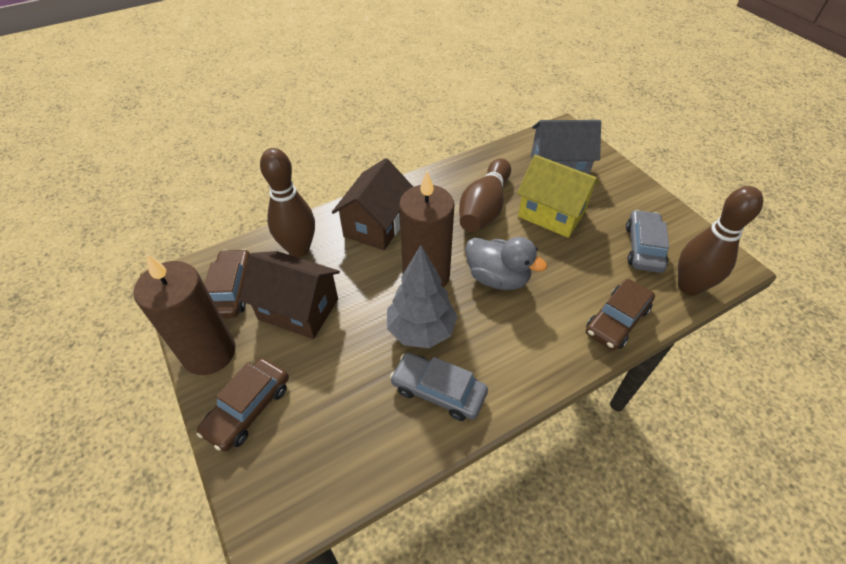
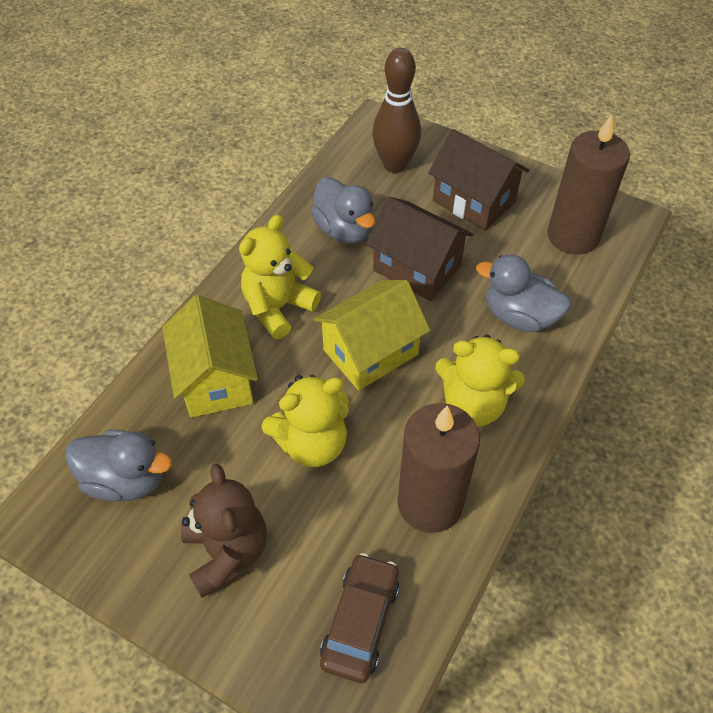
brown bowling pin: 3 -> 1
brown car: 3 -> 1
brown teddy bear: 0 -> 1
grey car: 2 -> 0
grey duck: 1 -> 3
grey house: 1 -> 0
grey tree: 1 -> 0
yellow house: 1 -> 2
yellow teddy bear: 0 -> 3

